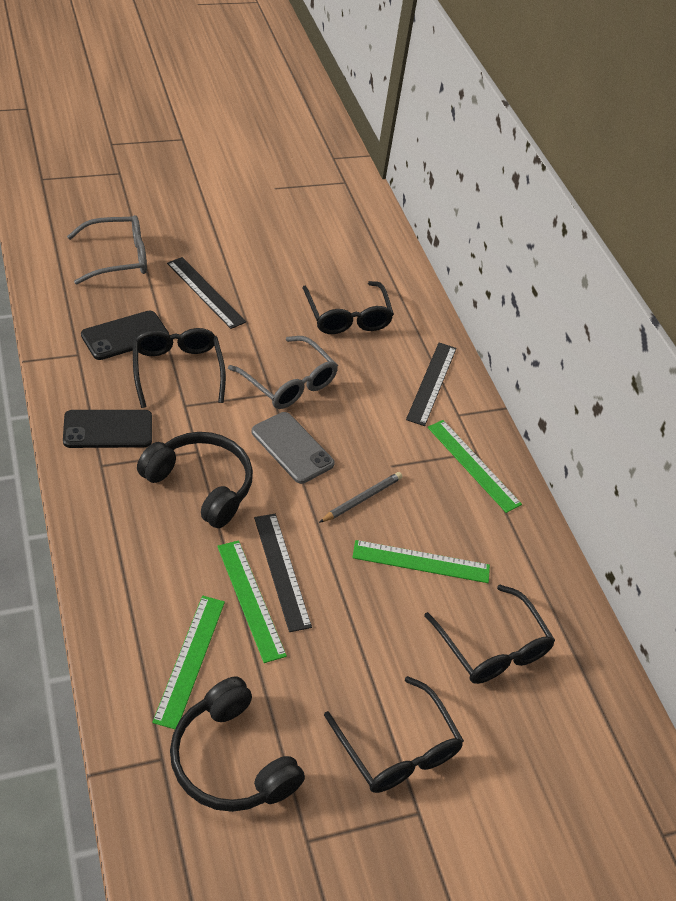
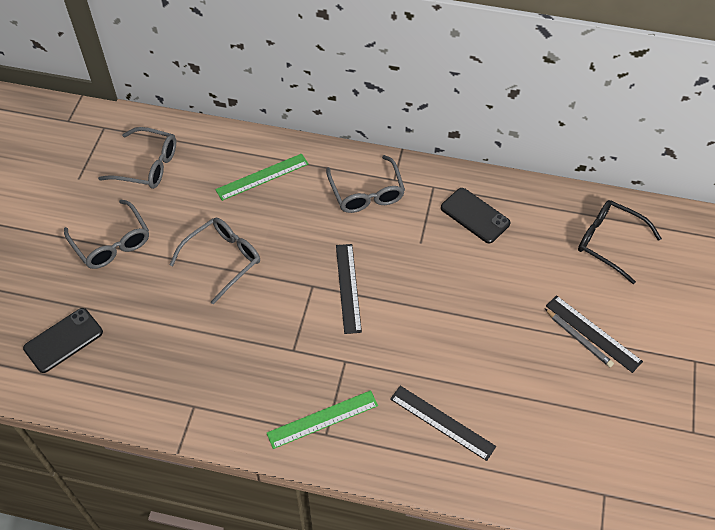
black glasses: 4 -> 1
black headphones: 2 -> 0
green ruler: 4 -> 2
grey glasses: 2 -> 4
grey phone: 1 -> 0

